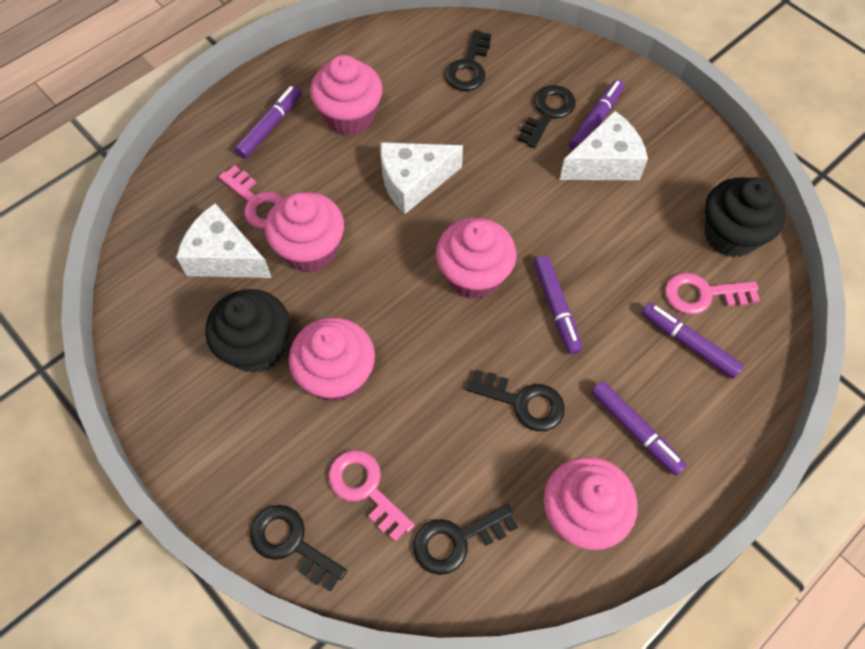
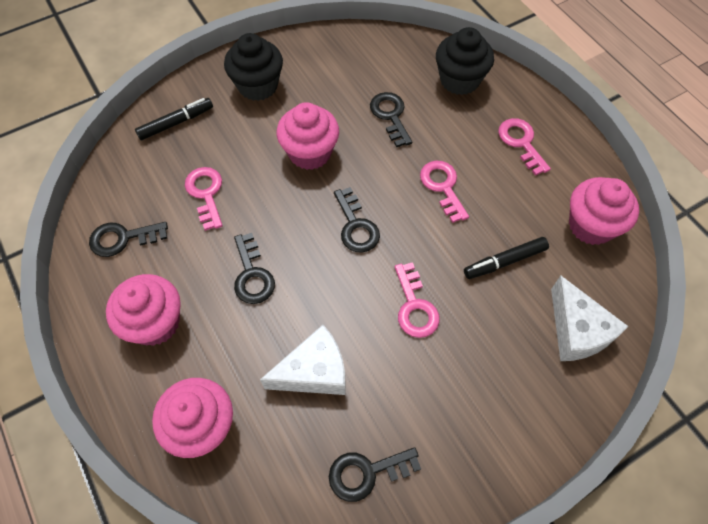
black marker: 0 -> 2
pink cupcake: 5 -> 4
pink key: 3 -> 4
purple marker: 5 -> 0
white cheese: 3 -> 2

